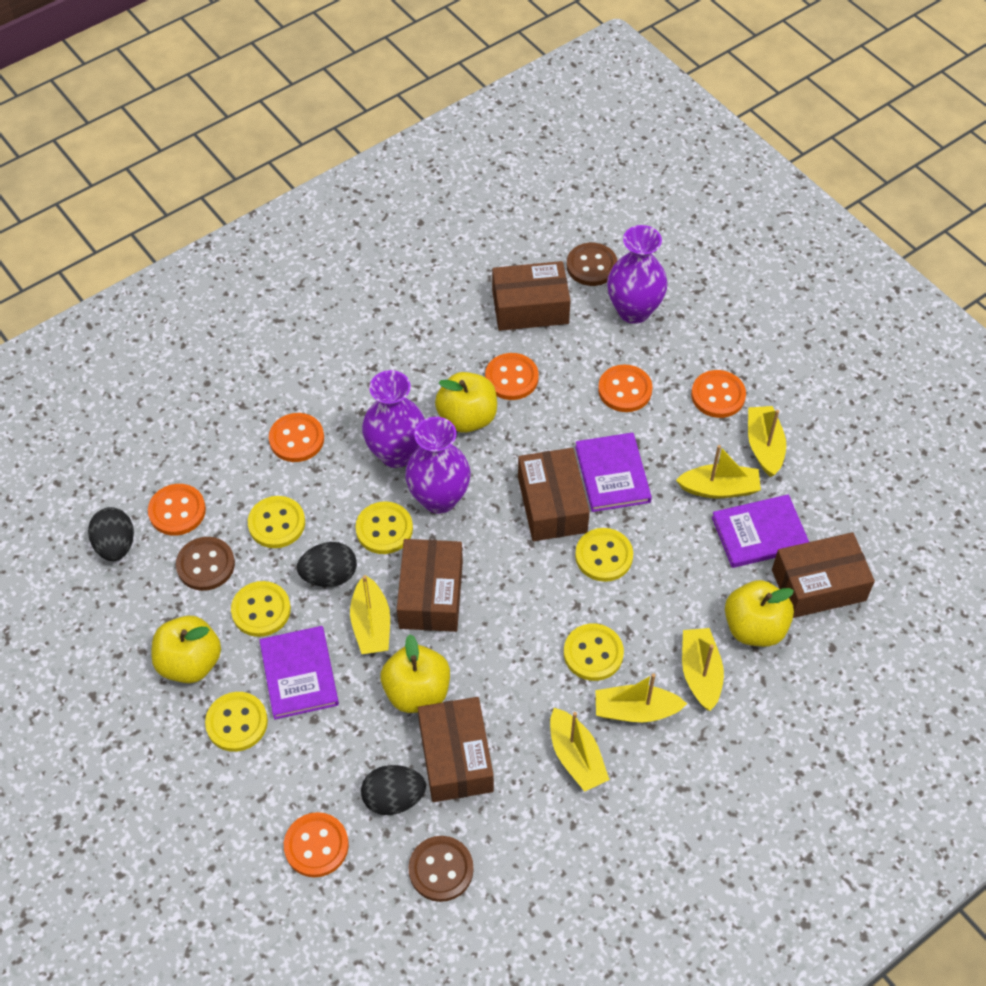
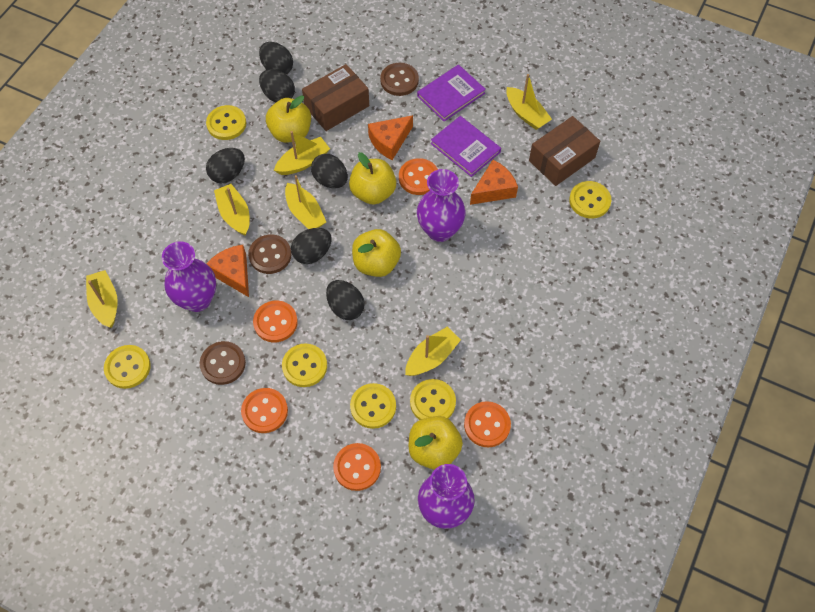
black egg: 3 -> 6
brown box: 5 -> 2
orange button: 6 -> 5
orange cheese: 0 -> 3
purple book: 3 -> 2

